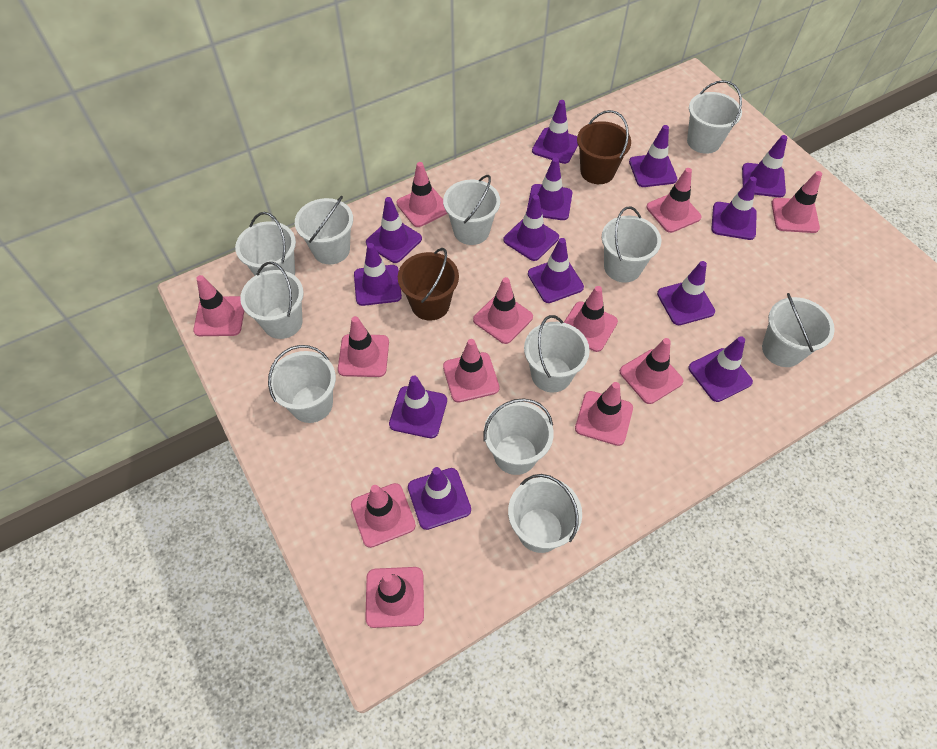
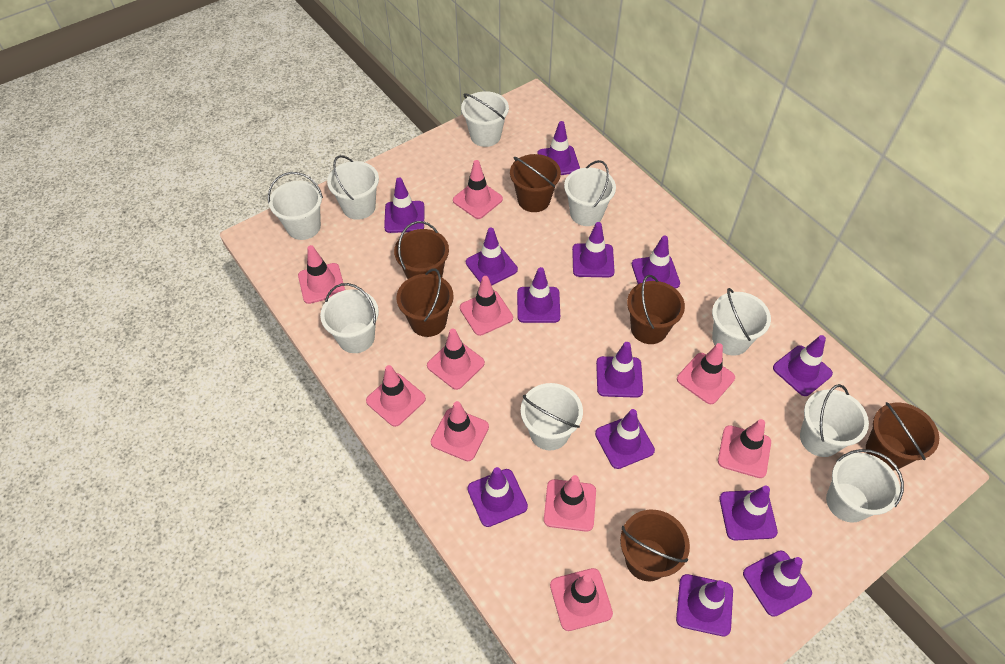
brown bucket: 2 -> 6
pink traffic cone: 12 -> 10
white bucket: 11 -> 9

